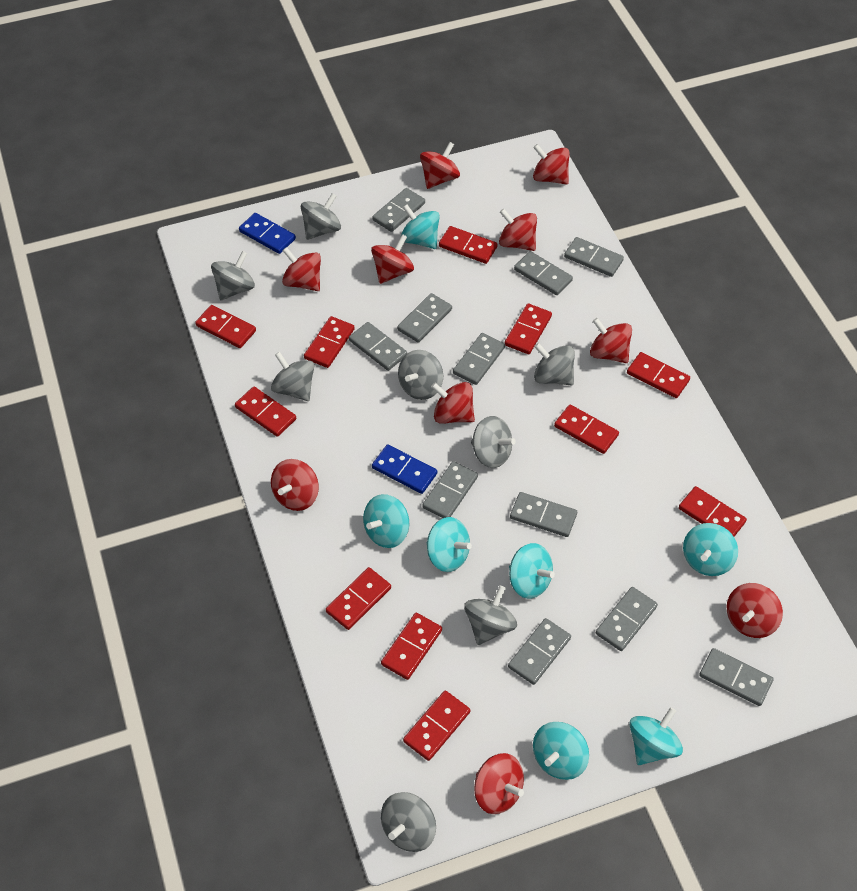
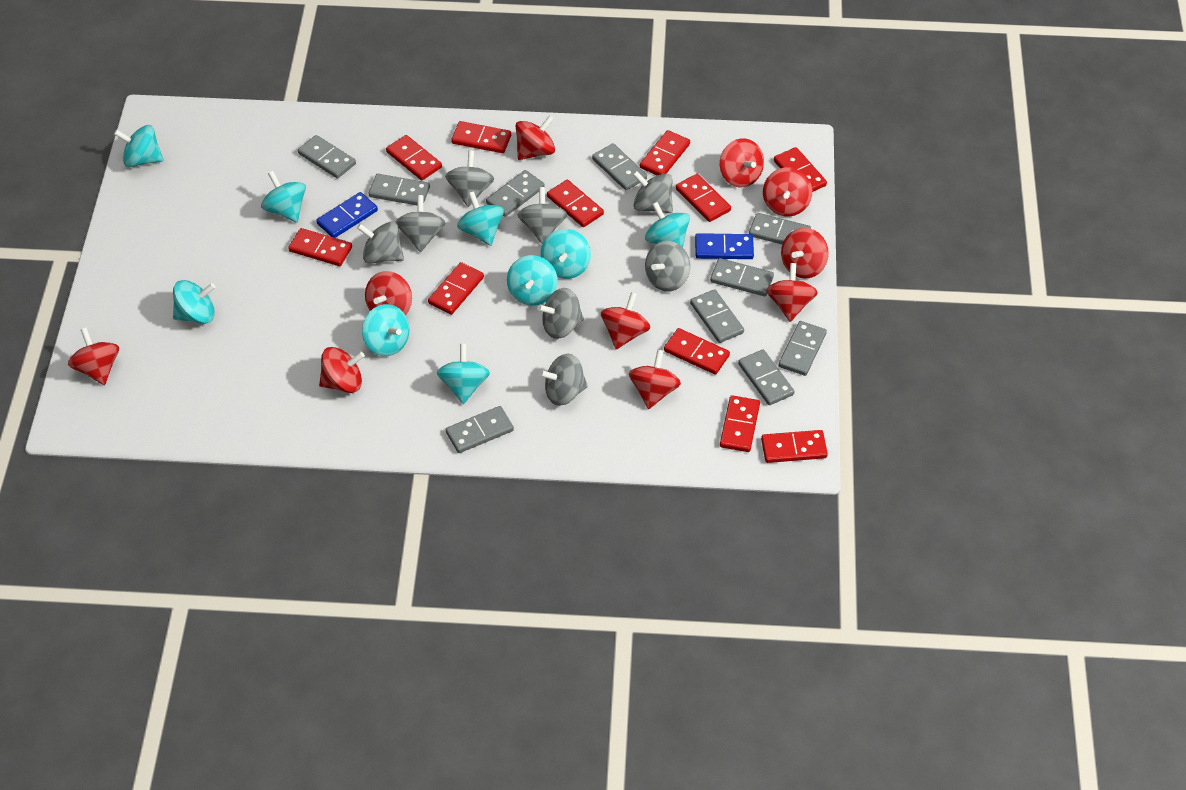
grey domino: 11 -> 10
turquoise spinning top: 7 -> 9

